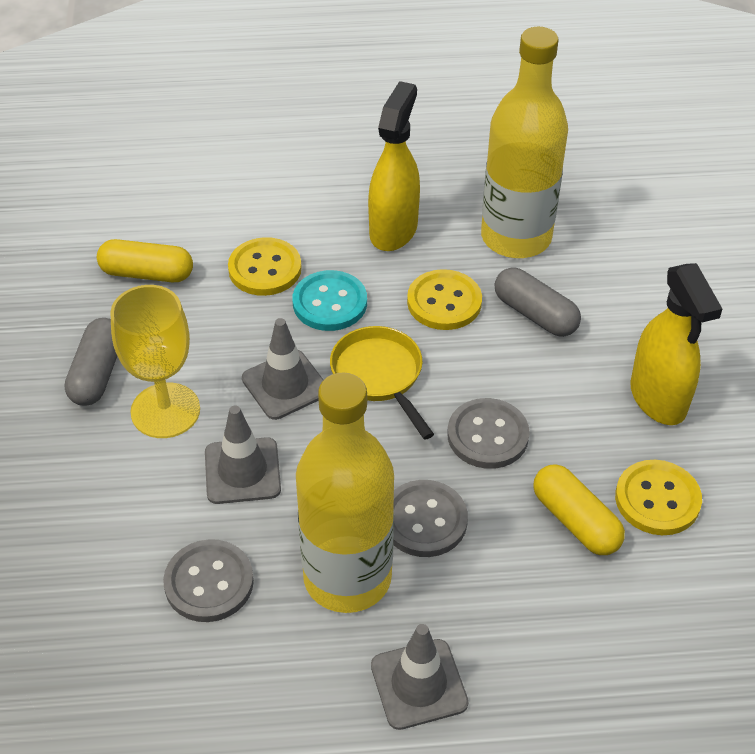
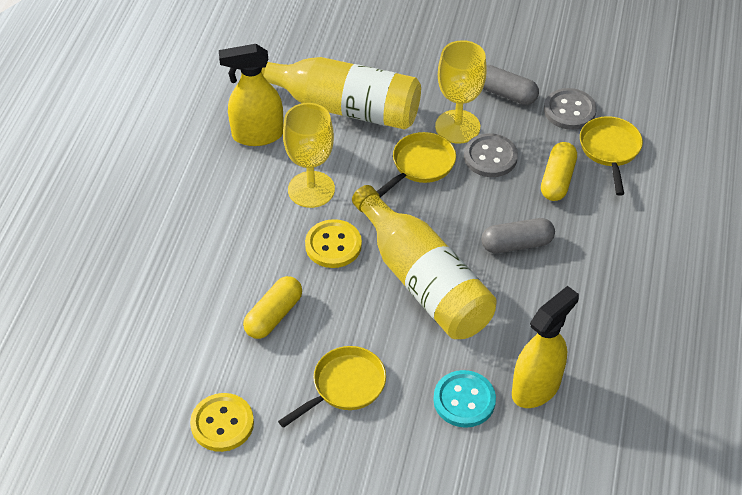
grey button: 3 -> 2
grey traffic cone: 3 -> 0
yellow button: 3 -> 2
yellow goblet: 1 -> 2
yellow pan: 1 -> 3

